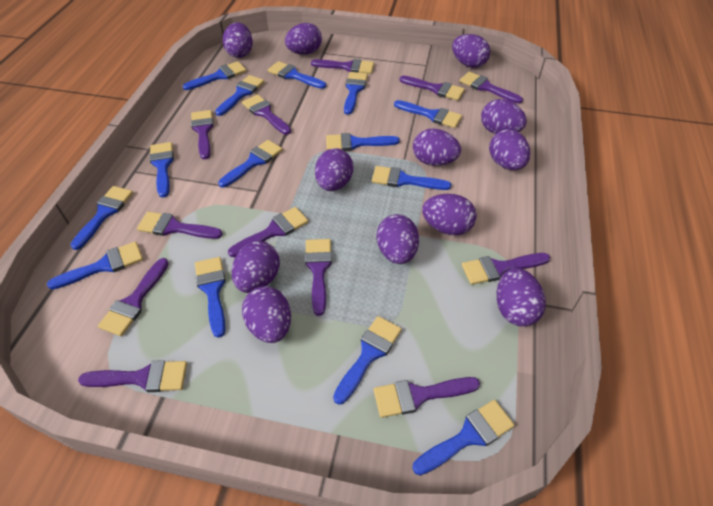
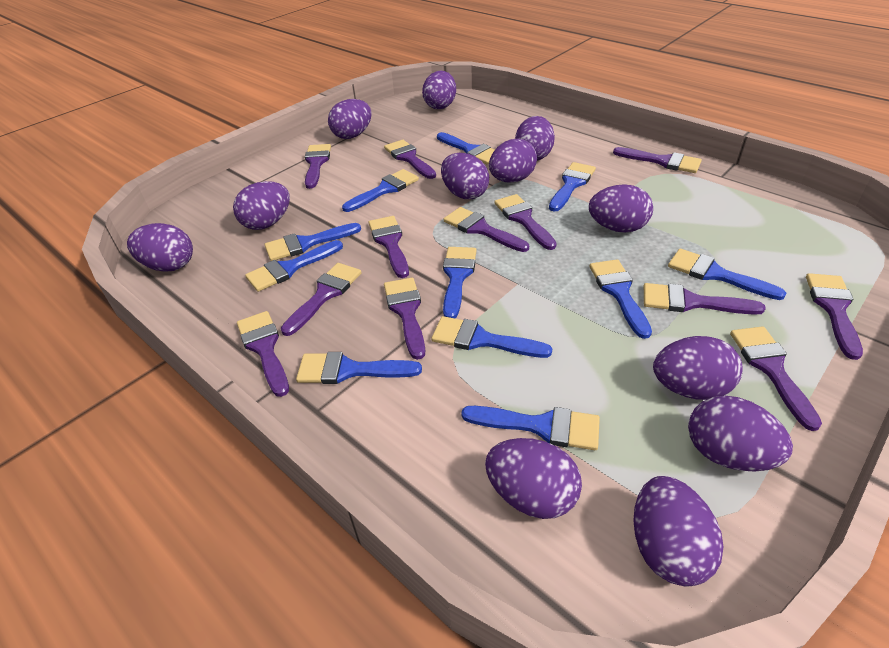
blue brush: 14 -> 11

